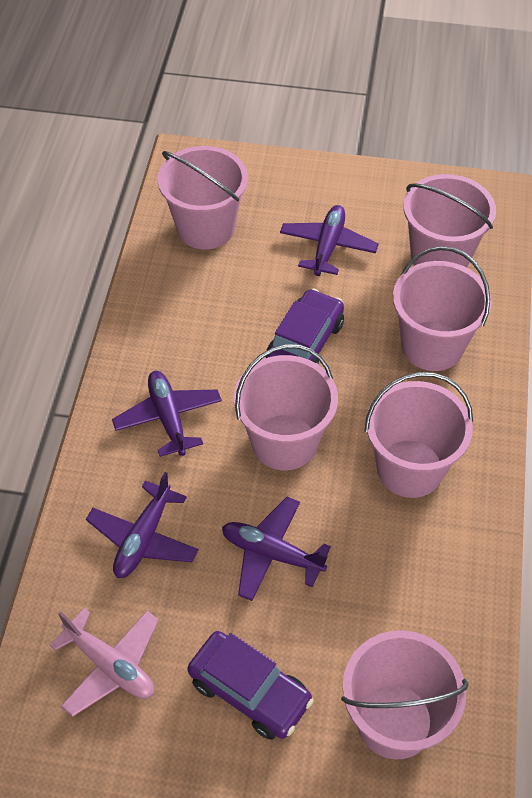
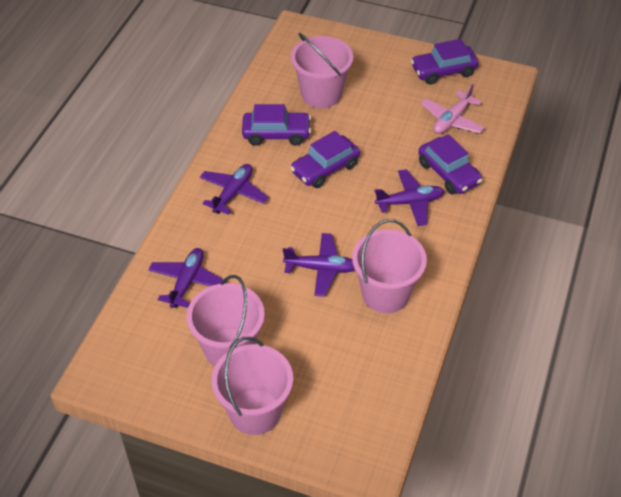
pink bucket: 6 -> 4
purple car: 2 -> 4

